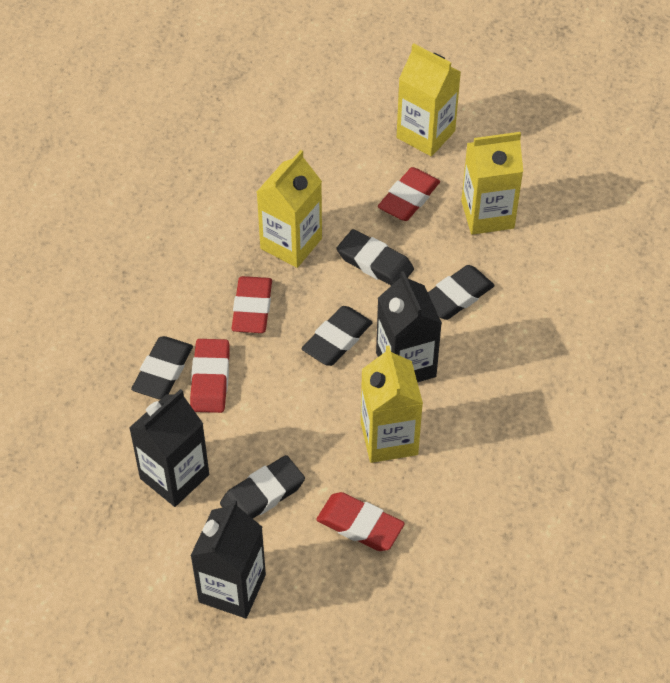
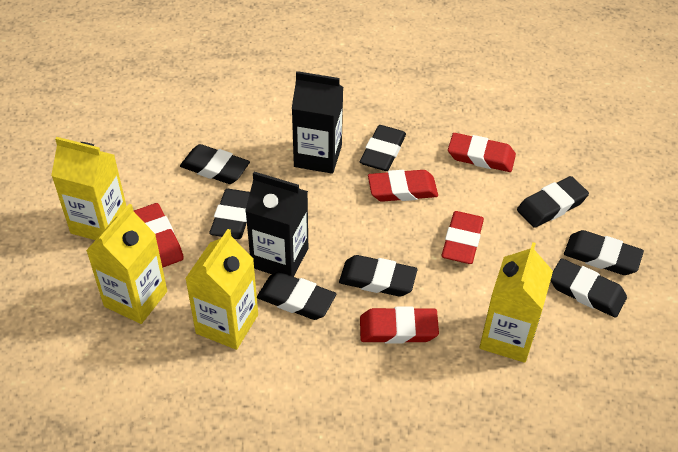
black carton: 3 -> 2
black eraser: 5 -> 8
red eraser: 4 -> 5

